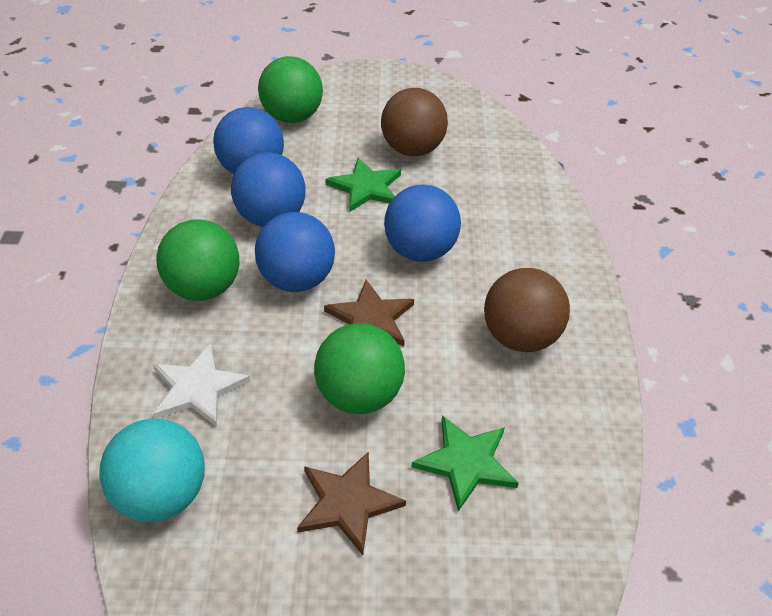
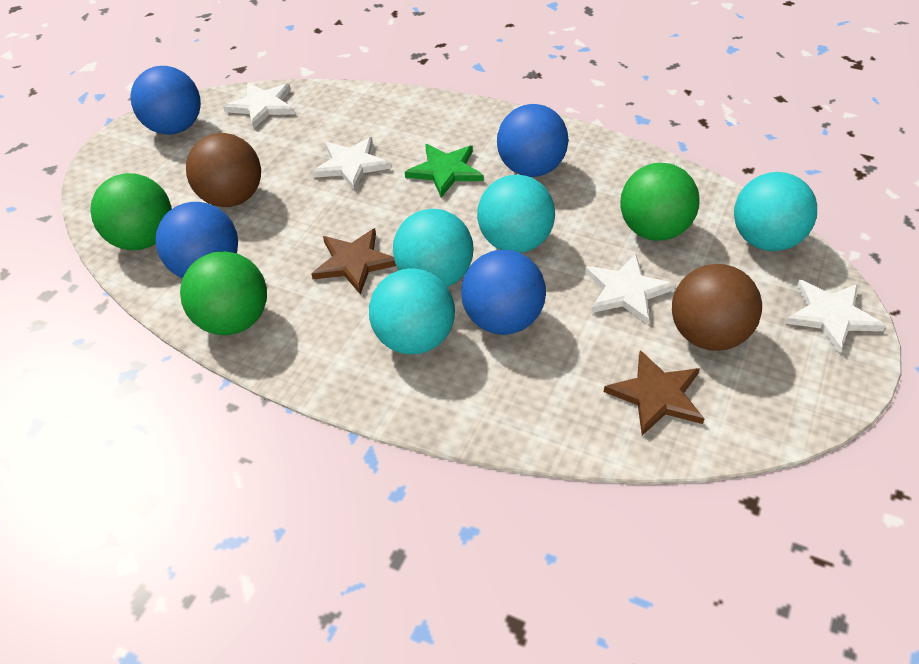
green star: 2 -> 1
turquoise ball: 1 -> 4
white star: 1 -> 4

